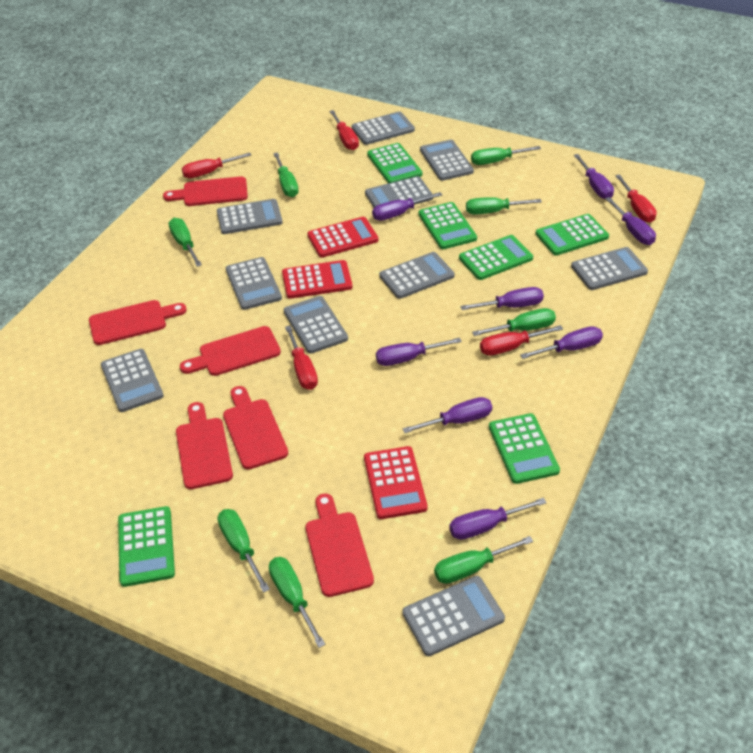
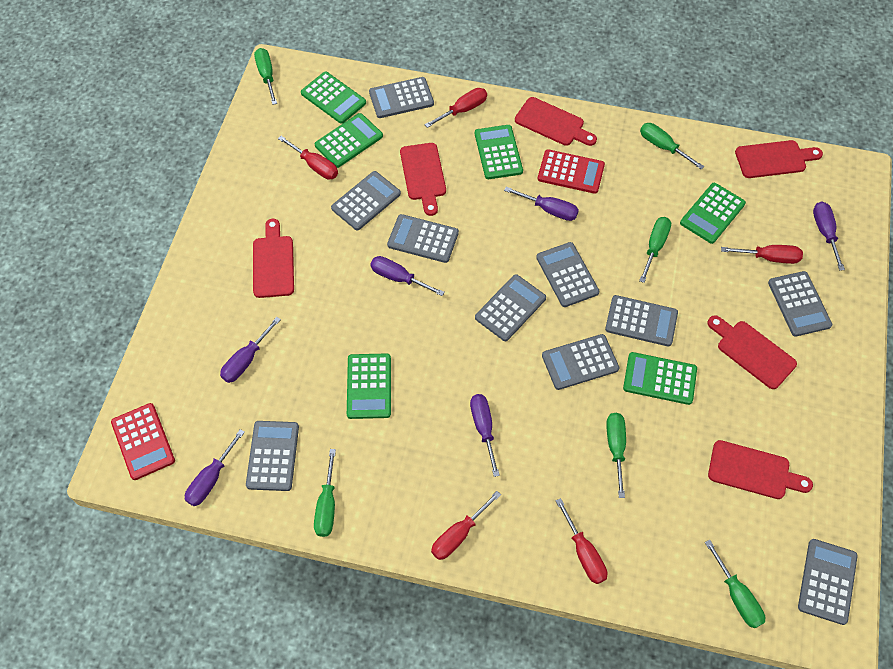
green screwdriver: 8 -> 6
purple screwdriver: 8 -> 6
red calculator: 3 -> 2

